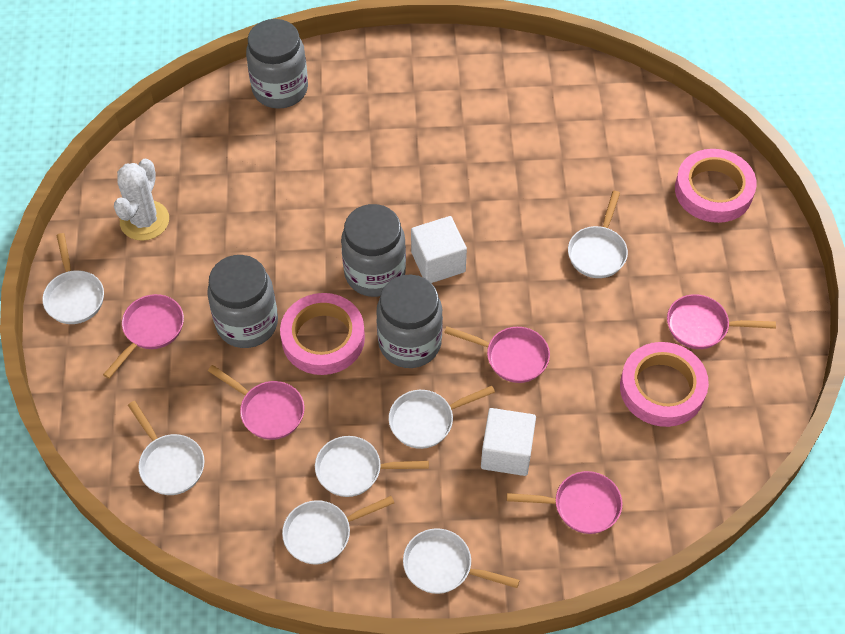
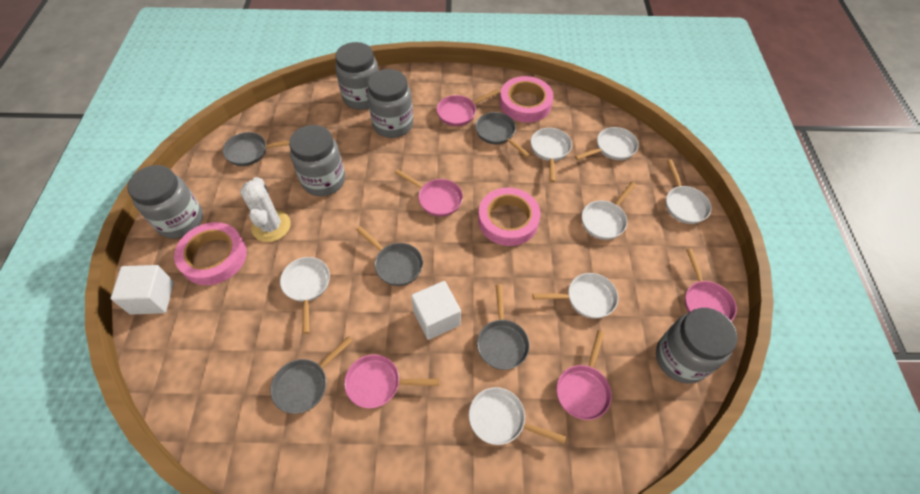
grey jar: 4 -> 5
grey pan: 0 -> 5

